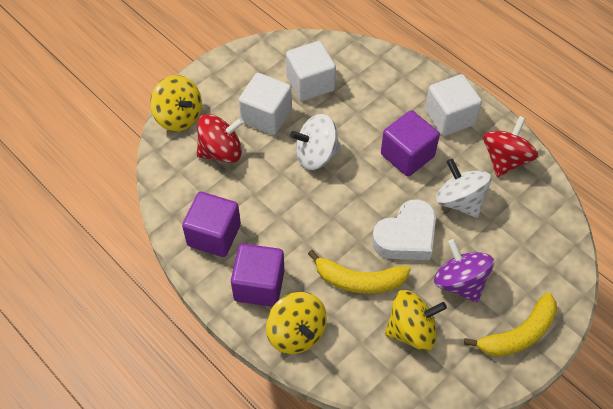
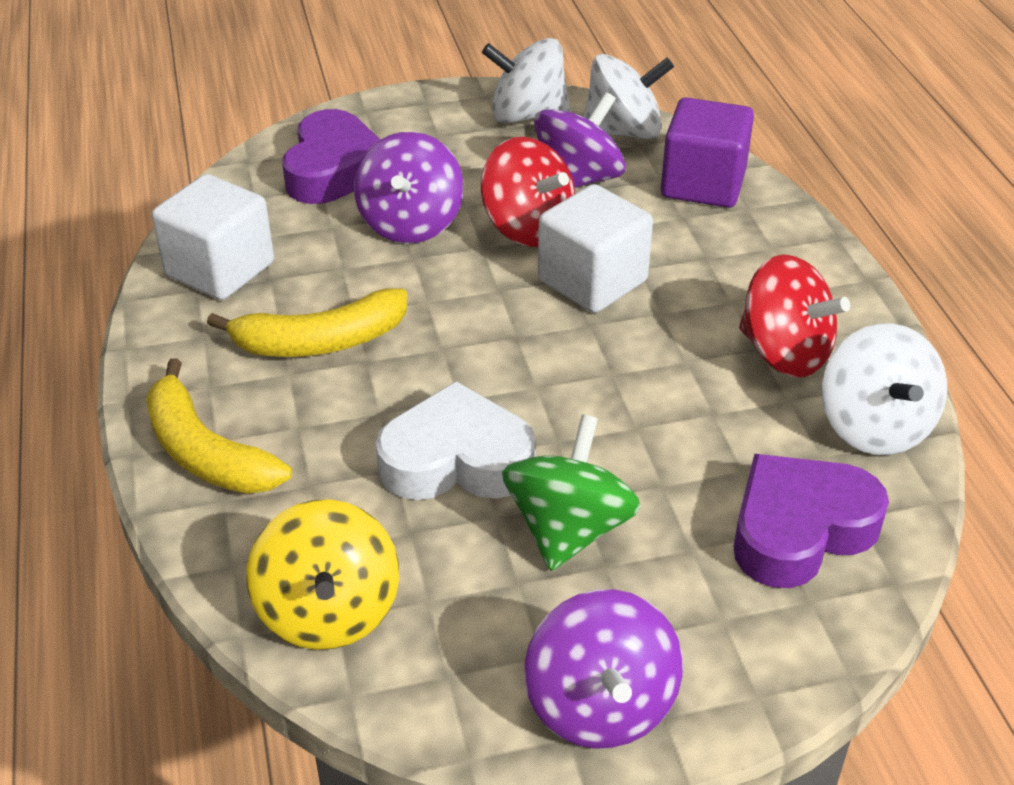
green spinning top: 0 -> 1
purple cube: 3 -> 1
purple heart: 0 -> 2
purple spinning top: 1 -> 3
white cube: 3 -> 2
white spinning top: 2 -> 3
yellow spinning top: 3 -> 1

